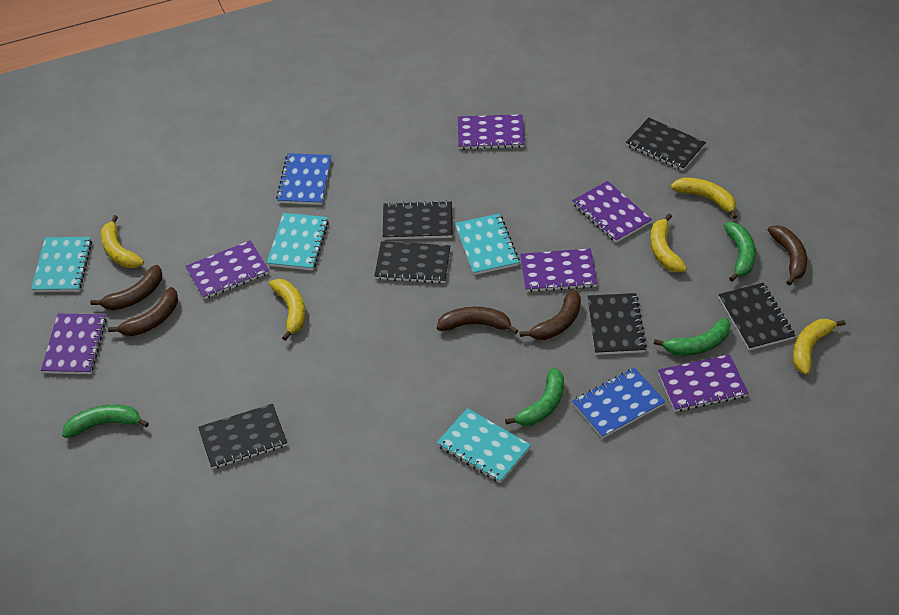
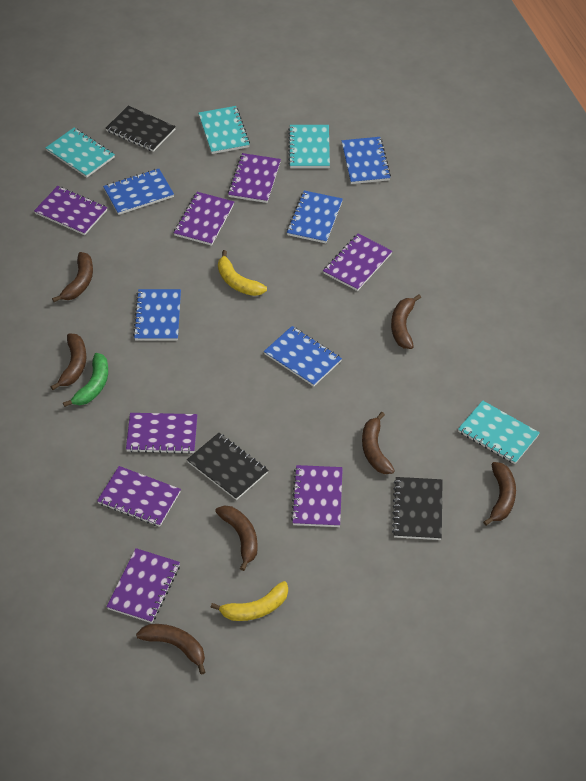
black notebook: 6 -> 3
blue notebook: 2 -> 5
brown banana: 5 -> 7
green banana: 4 -> 1
purple notebook: 6 -> 8
yellow banana: 5 -> 2

